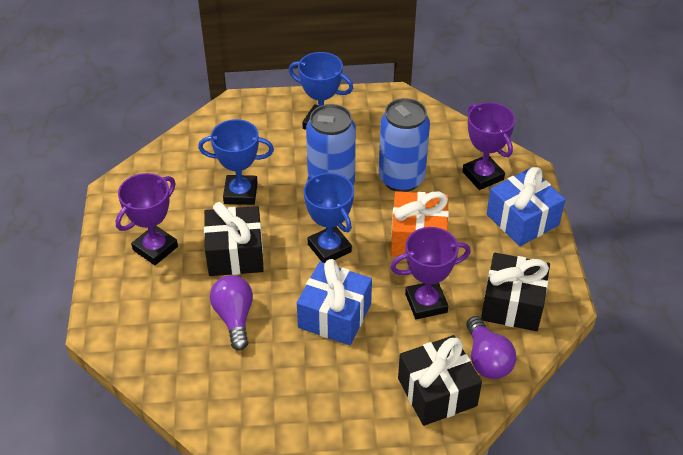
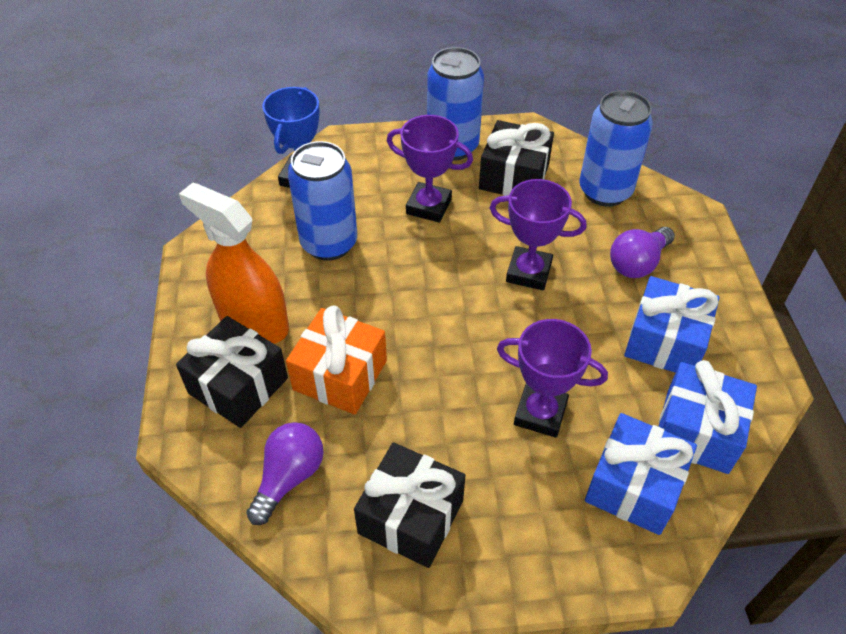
blue can: 2 -> 3
blue gift: 2 -> 3
blue trophy: 3 -> 1
orange spray bottle: 0 -> 1

